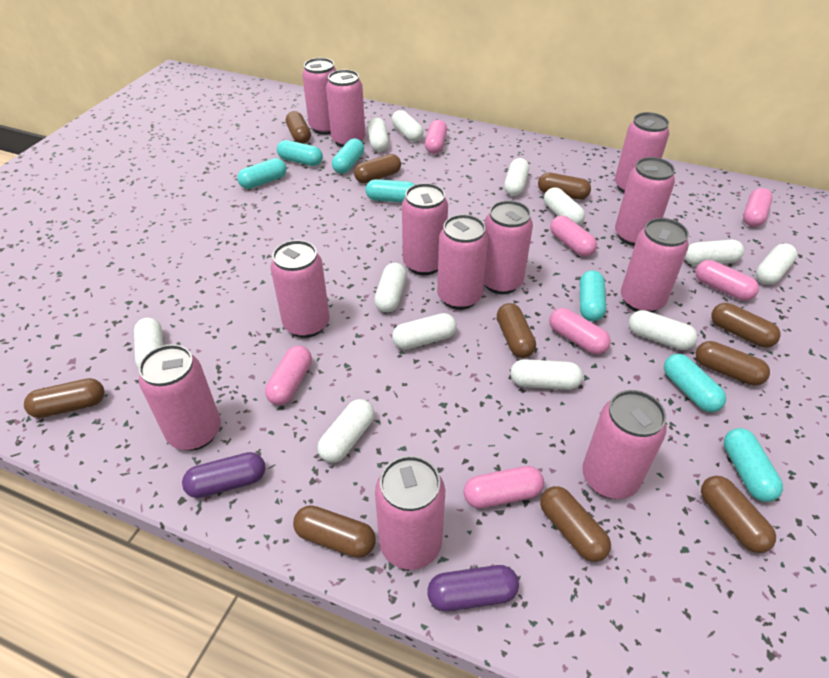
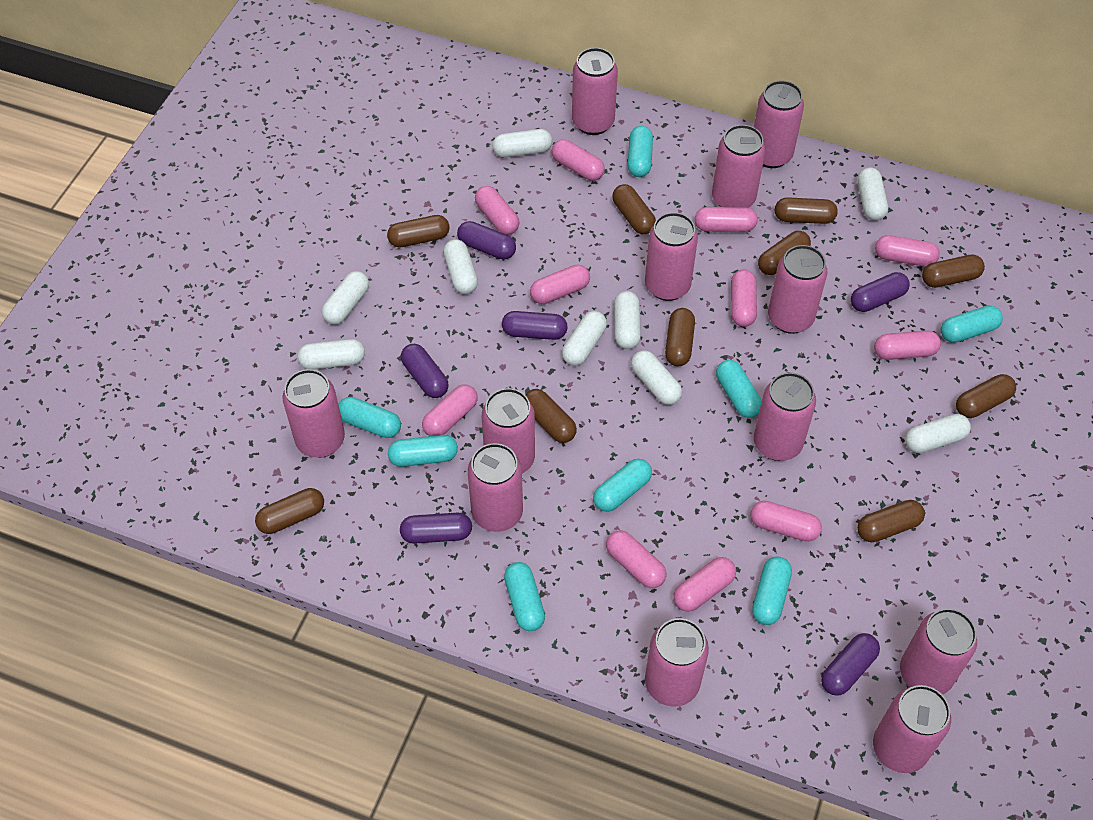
pink capsule: 7 -> 11
purple capsule: 2 -> 6
turquoise capsule: 7 -> 8
white capsule: 12 -> 9

